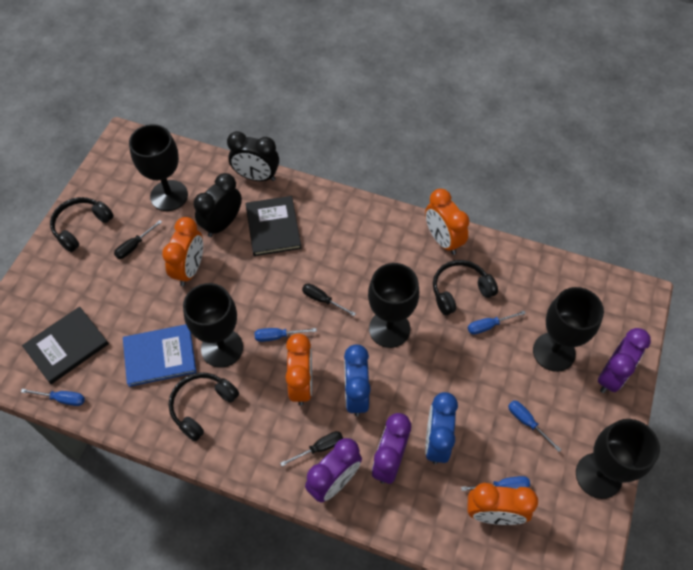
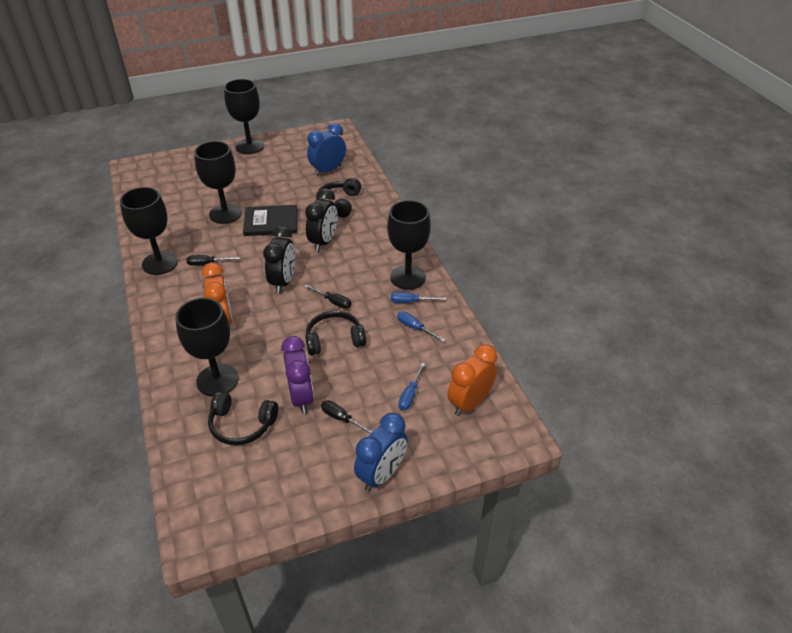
black book: 2 -> 1
blue book: 1 -> 0
blue screwdriver: 5 -> 3
orange clock: 4 -> 2
purple clock: 3 -> 1

